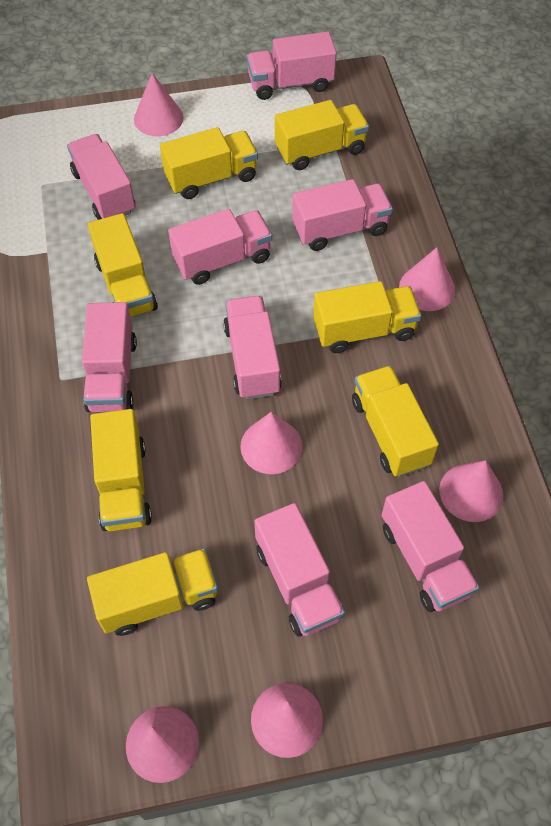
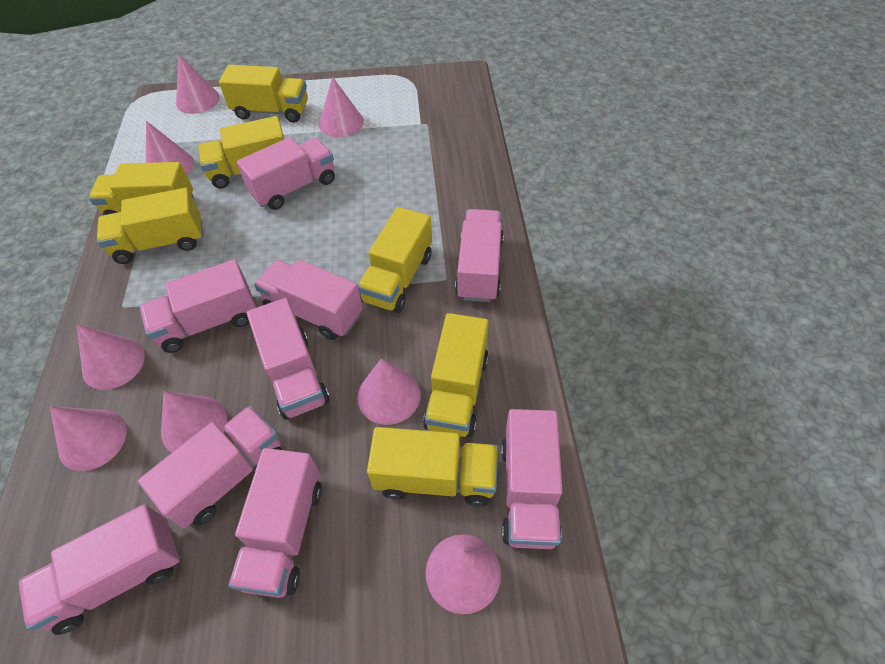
pink cone: 6 -> 8
pink truck: 8 -> 9

